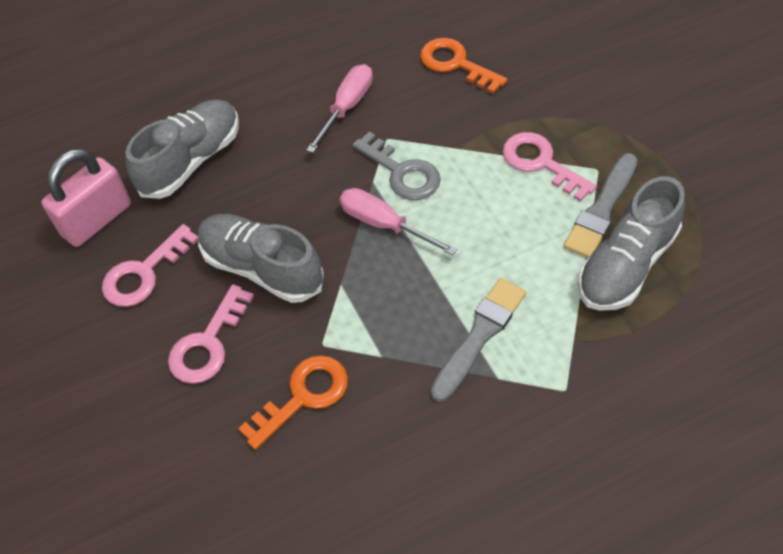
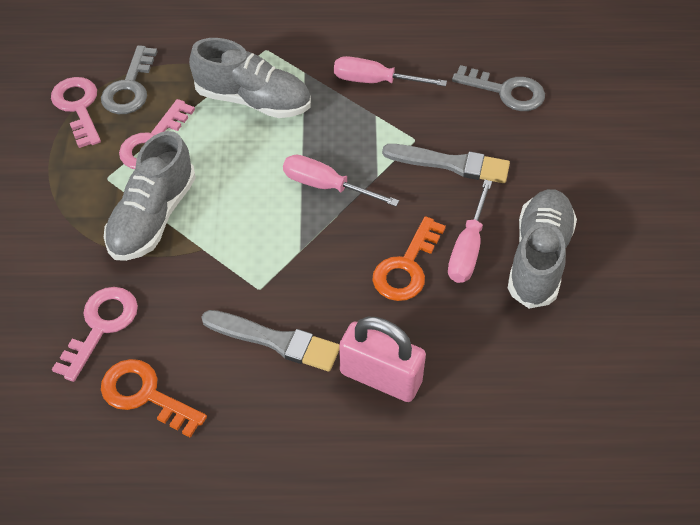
grey key: 1 -> 2
pink screwdriver: 2 -> 3

